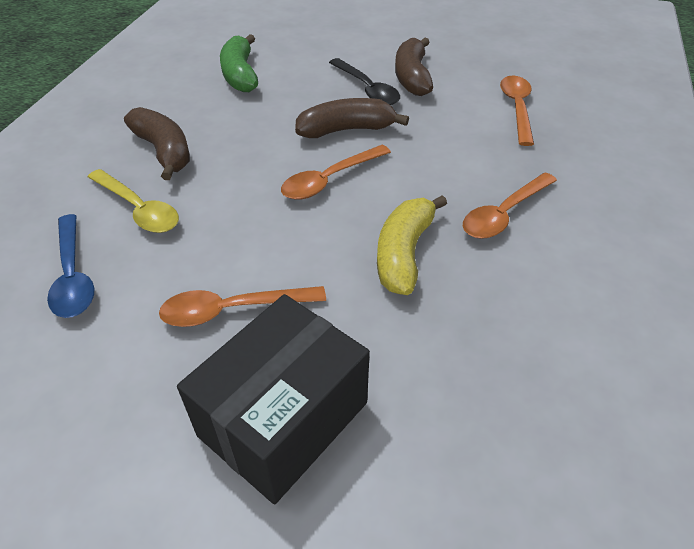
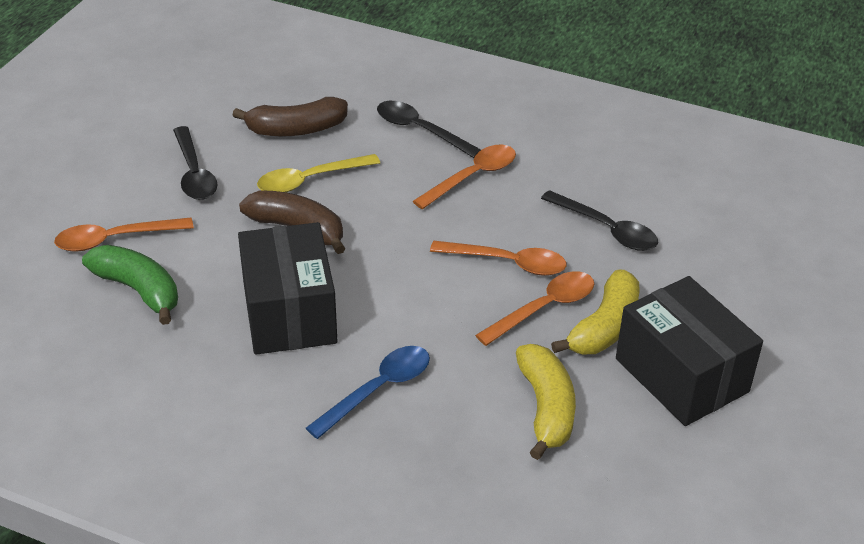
black box: 1 -> 2
black spoon: 1 -> 3
brown banana: 3 -> 2
yellow banana: 1 -> 2

